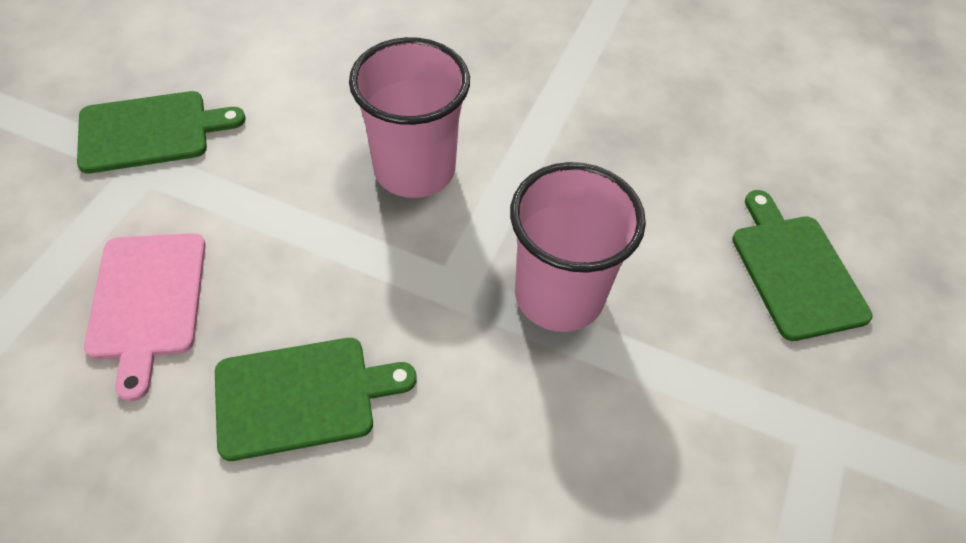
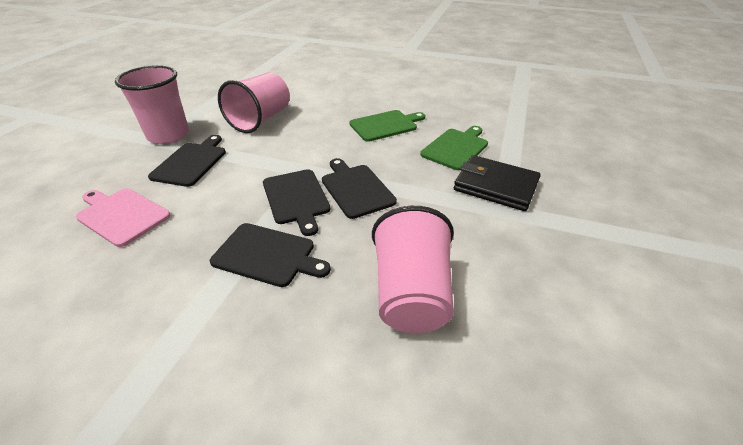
black cutting board: 0 -> 4
black wallet: 0 -> 1
green cutting board: 3 -> 2
pink cup: 2 -> 3

